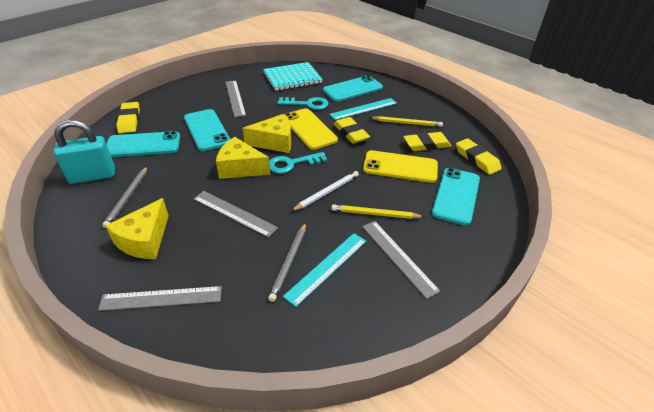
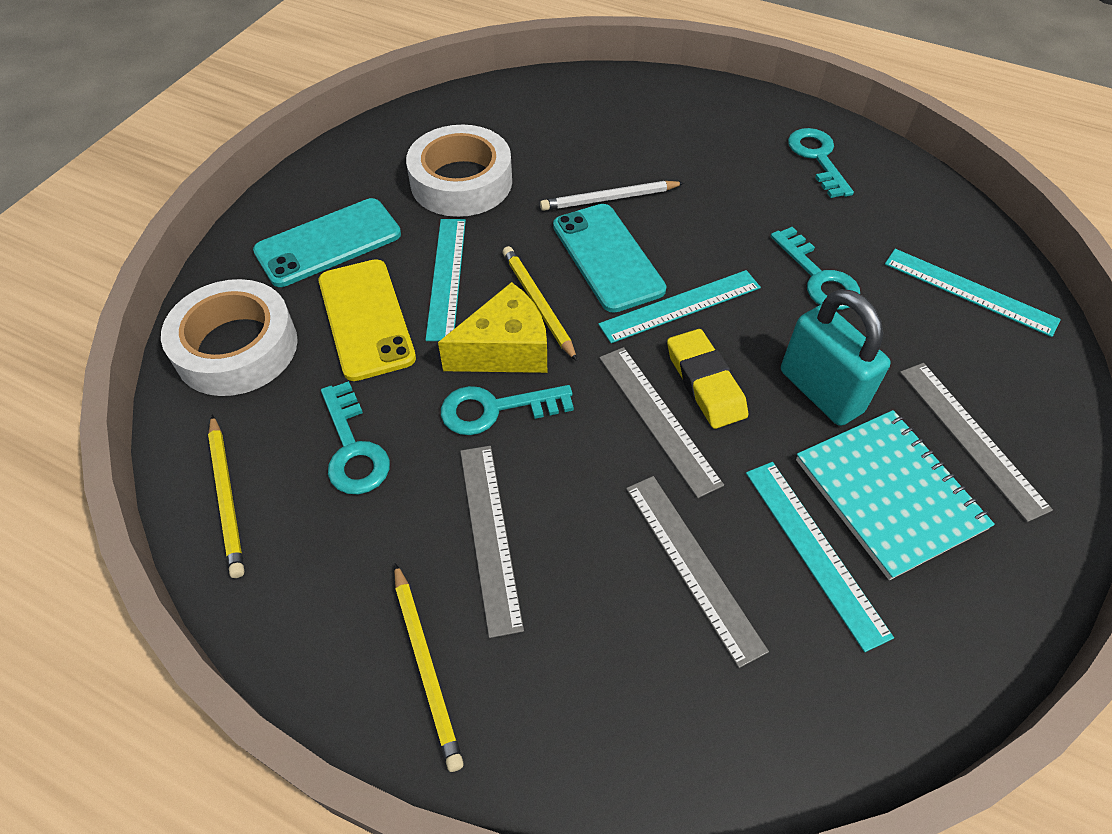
grey pencil: 2 -> 0
turquoise key: 2 -> 4
turquoise phone: 4 -> 2
turquoise ruler: 2 -> 4
white tape: 0 -> 2
yellow cheese: 3 -> 1
yellow eraser: 4 -> 1
yellow pencil: 2 -> 3
yellow phone: 2 -> 1

